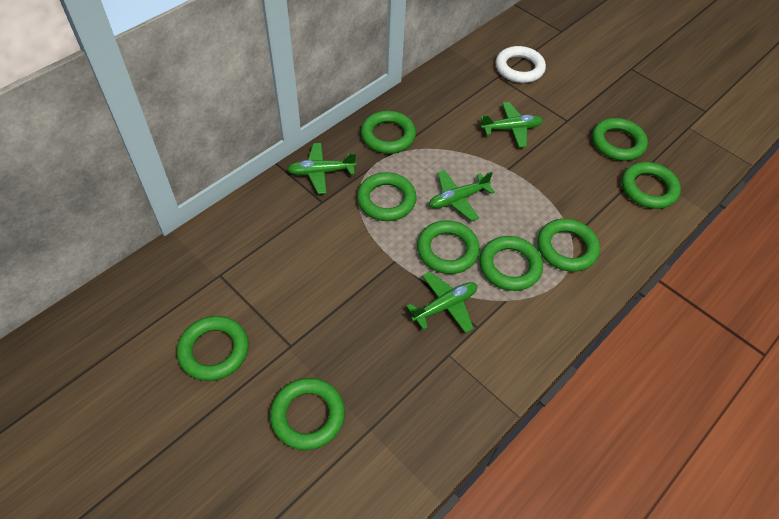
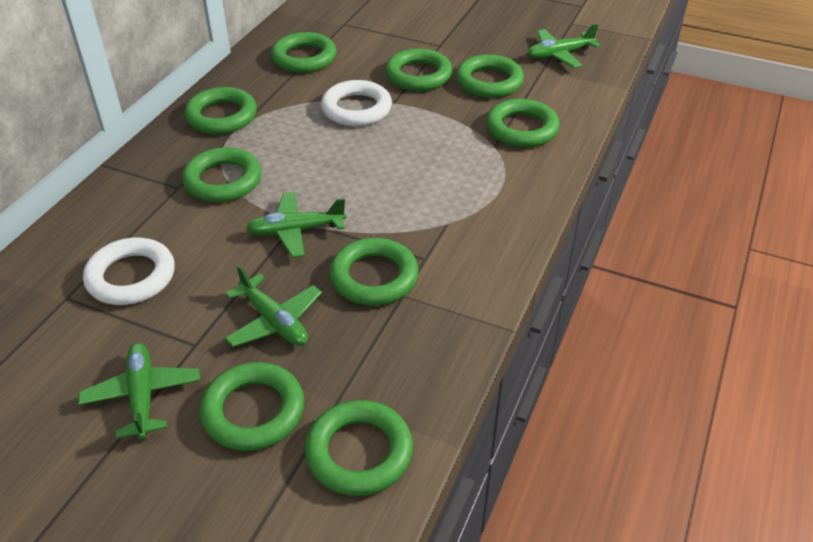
white ring: 1 -> 2

